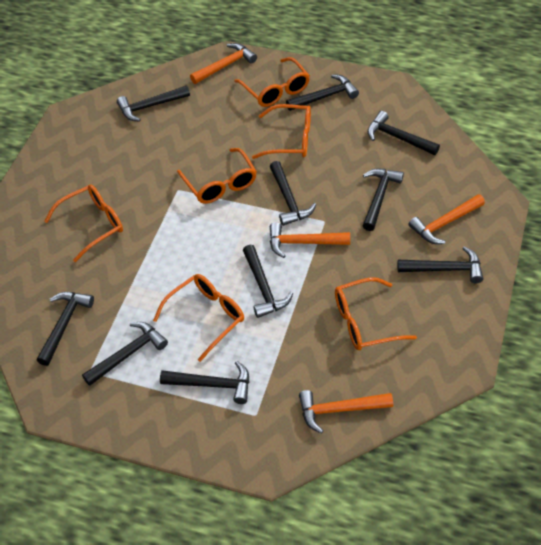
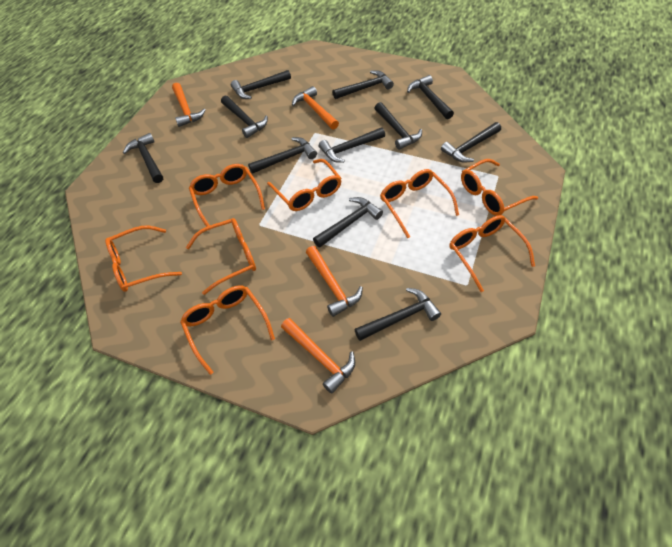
black hammer: 10 -> 11
orange glasses: 6 -> 8

